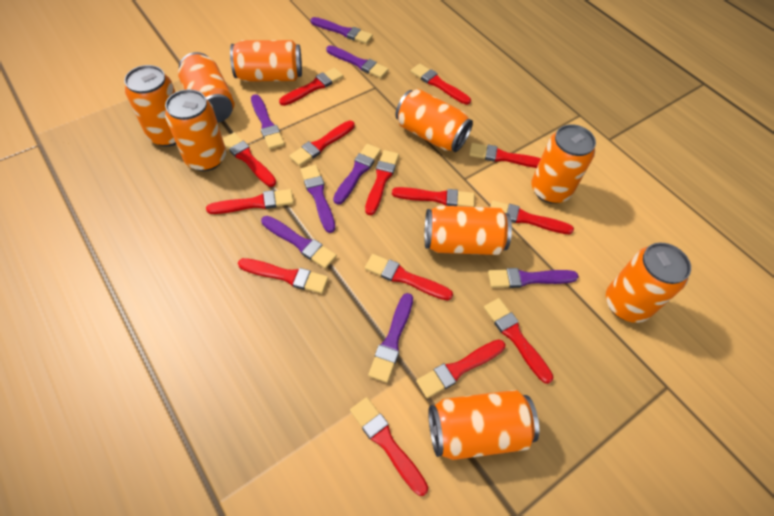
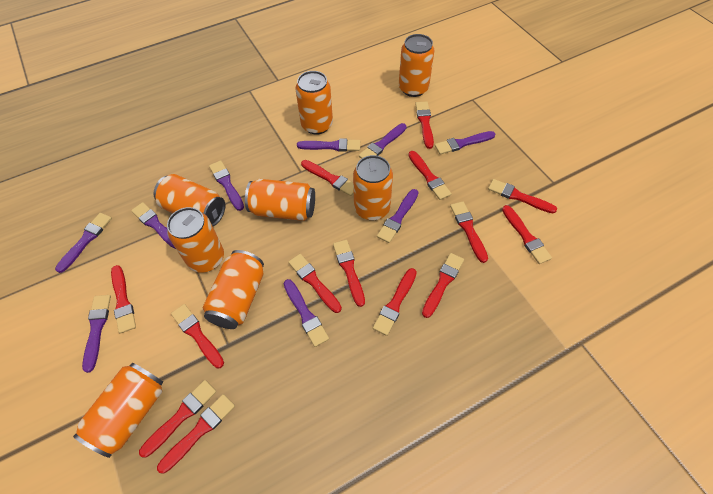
orange can: 9 -> 8
purple brush: 8 -> 9

